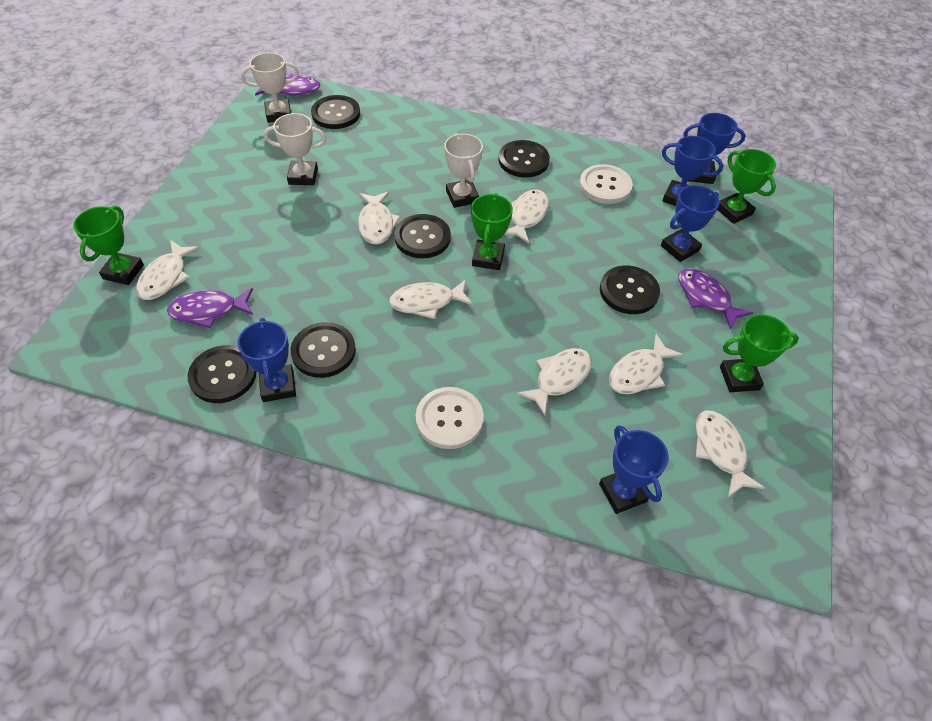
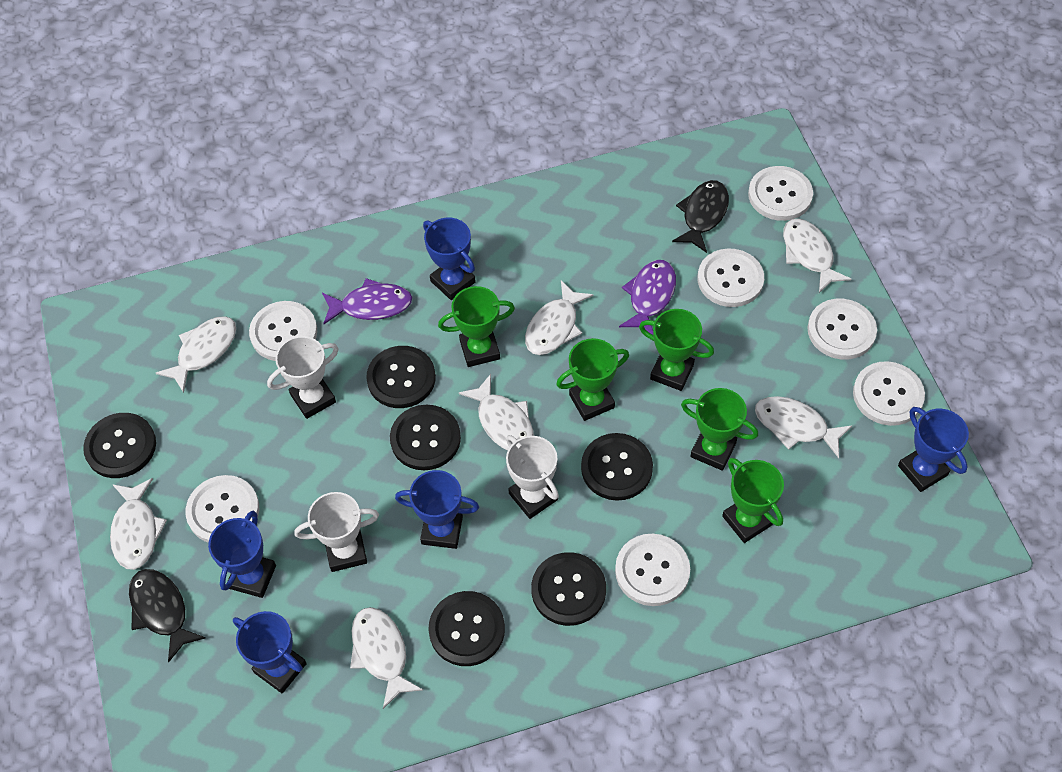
black fish: 0 -> 2
green trophy: 4 -> 5
purple fish: 3 -> 2
white button: 2 -> 7

